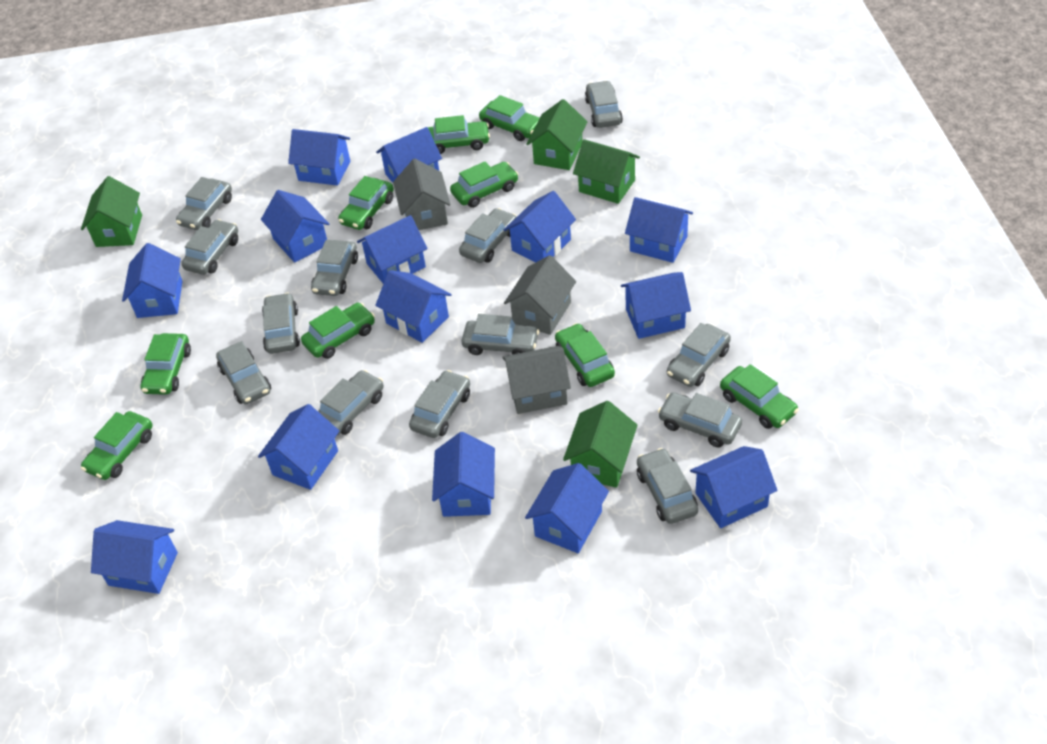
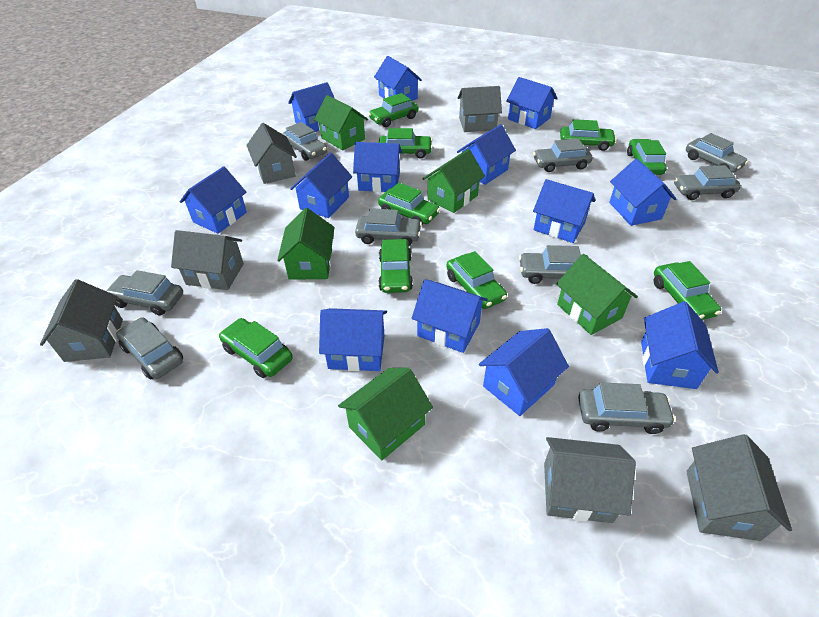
blue house: 14 -> 13
green house: 4 -> 5
grey car: 13 -> 9
grey house: 3 -> 6

